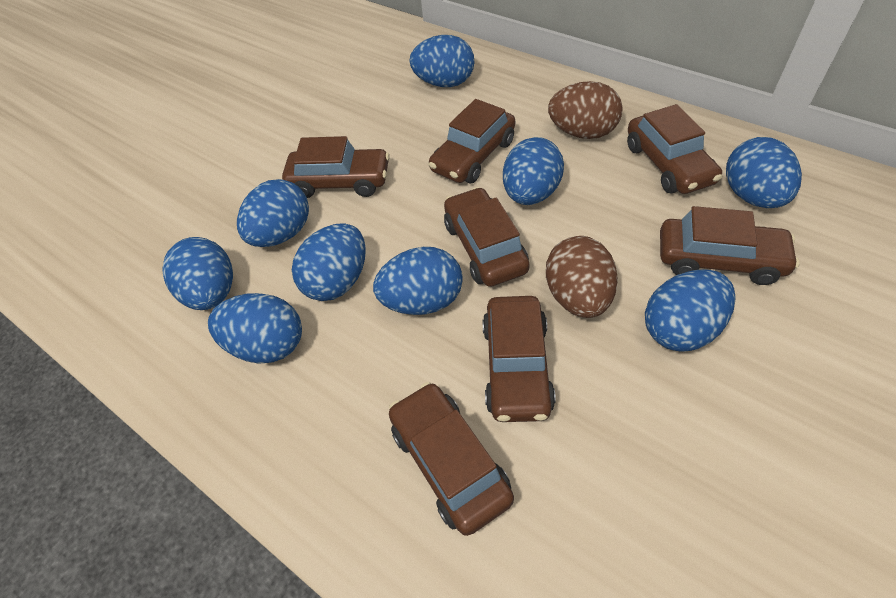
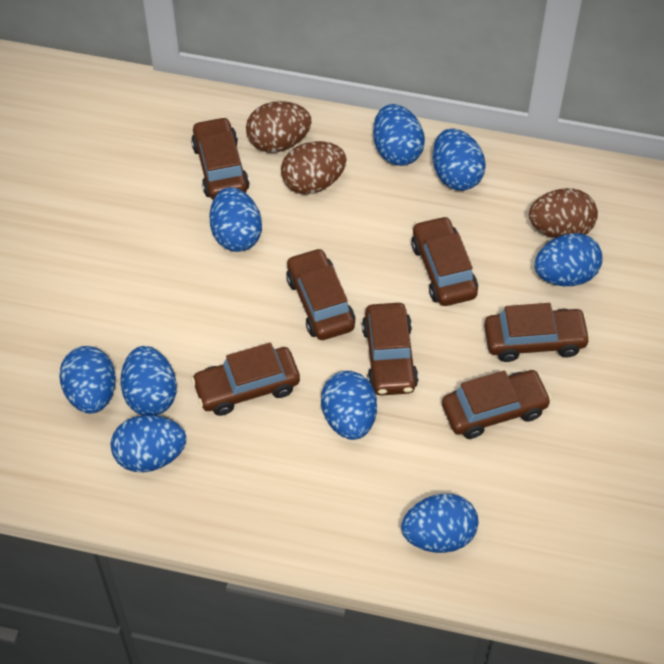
brown egg: 2 -> 3

